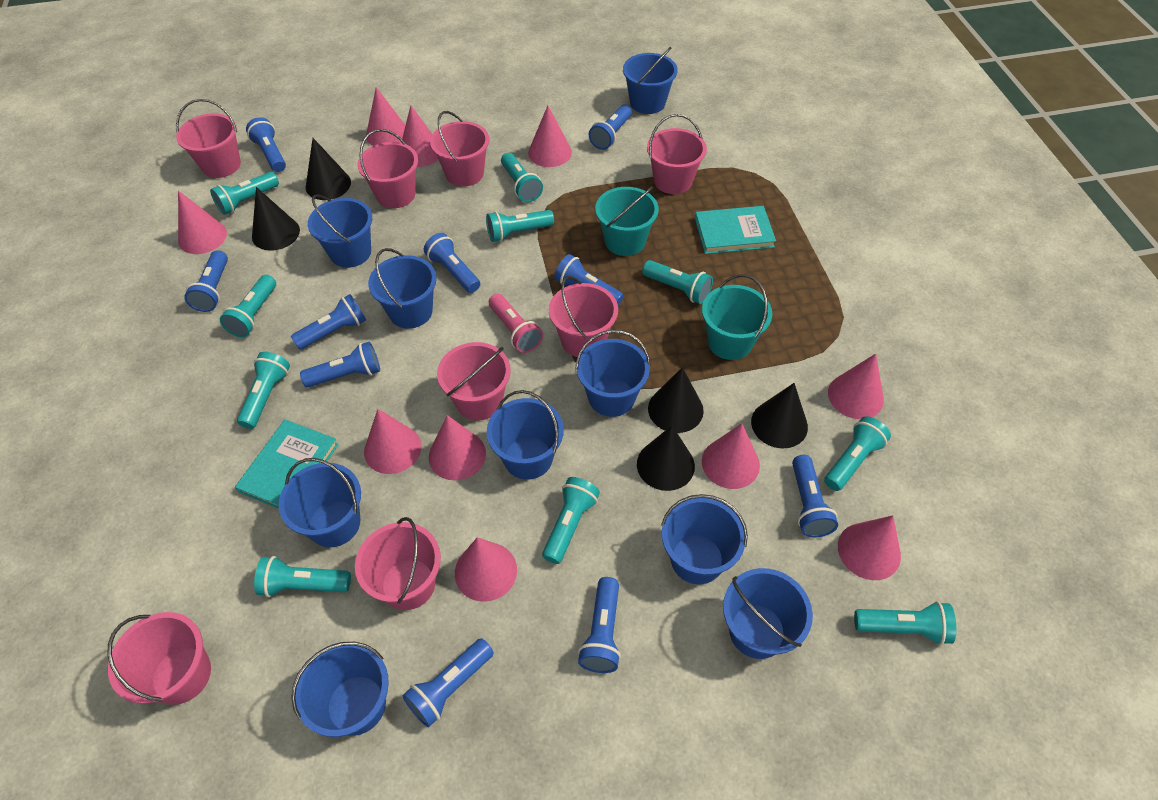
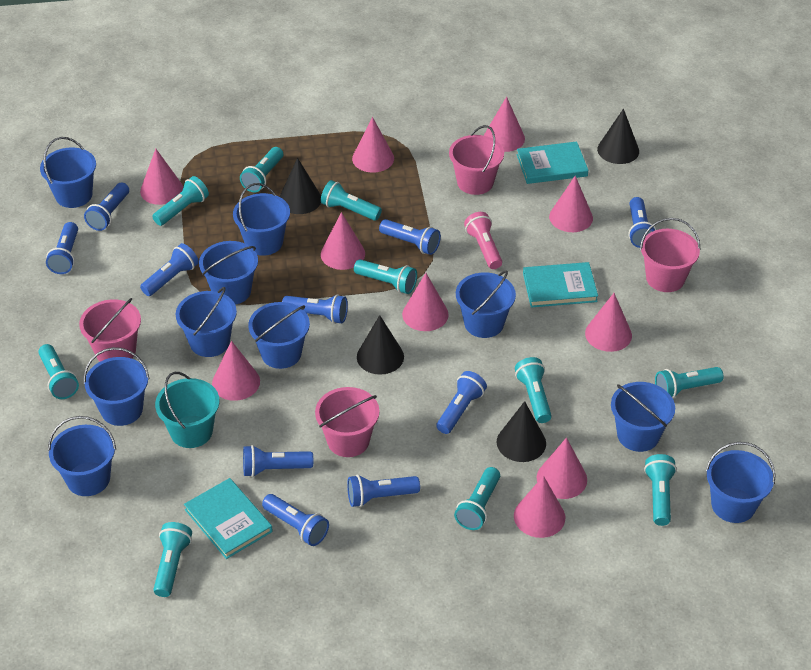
black cone: 5 -> 4
blue bucket: 9 -> 10
pink bucket: 8 -> 4
turquoise book: 2 -> 3
turquoise bucket: 2 -> 1

